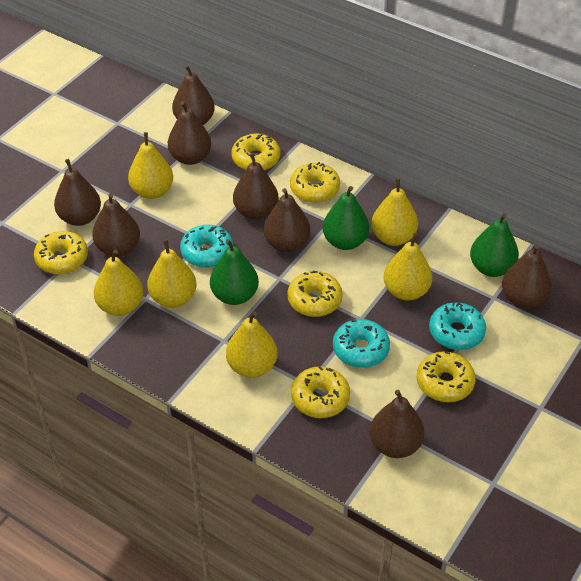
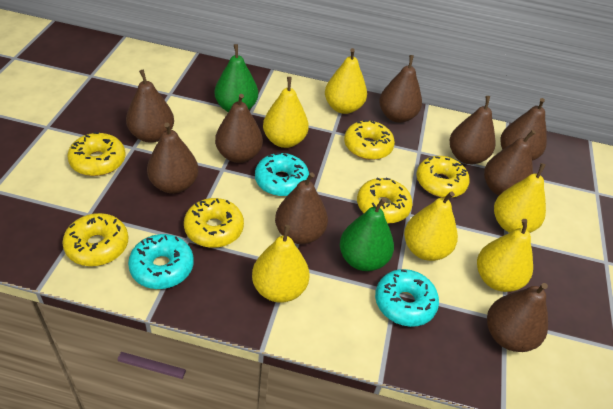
brown pear: 8 -> 9
green pear: 3 -> 2

